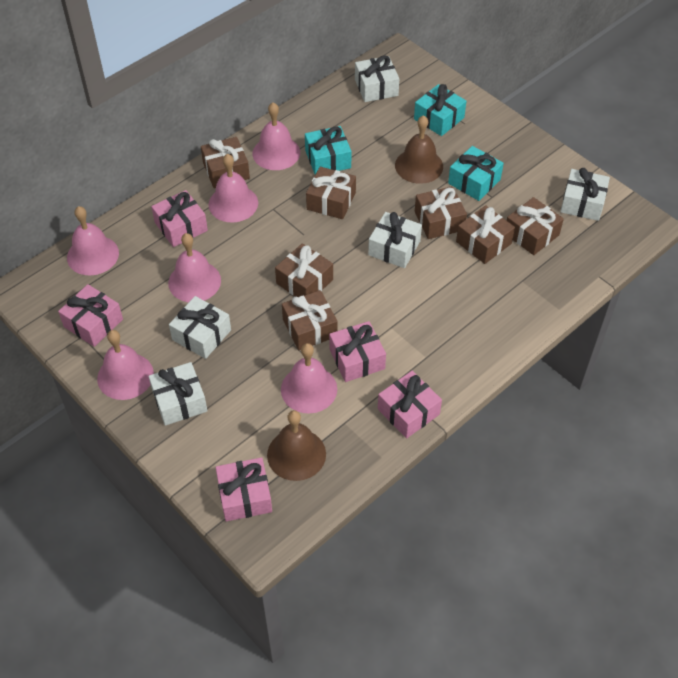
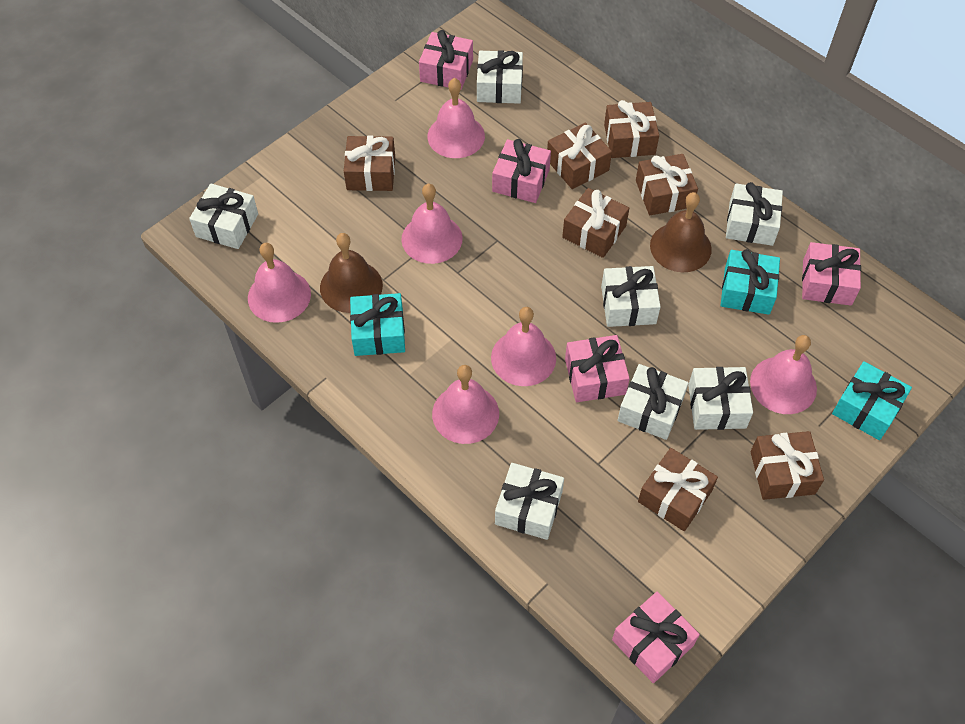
white gift: 5 -> 7

